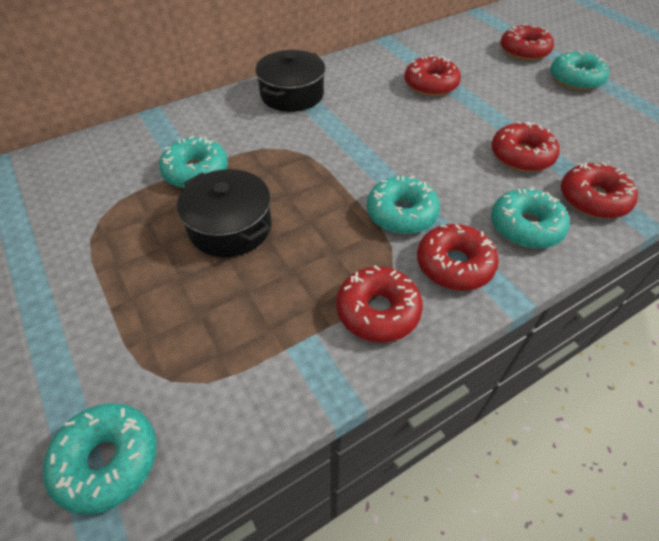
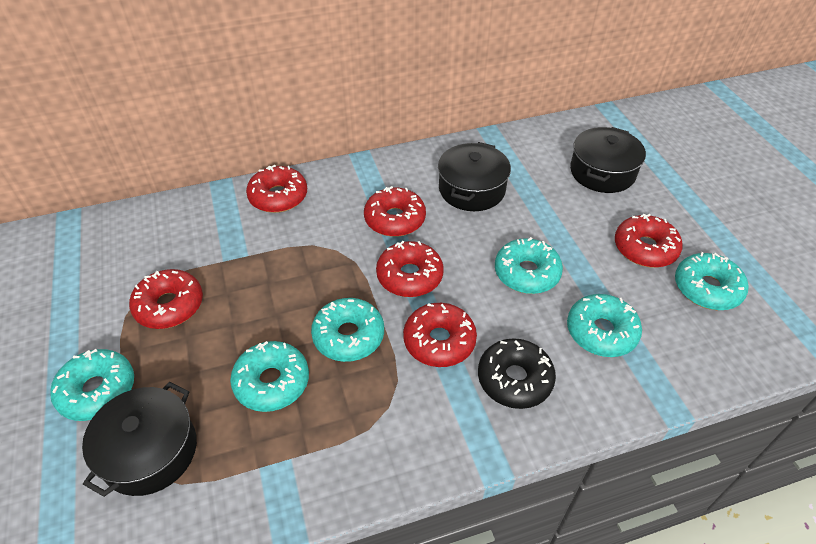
black donut: 0 -> 1
black pot: 2 -> 3
turquoise donut: 5 -> 6

